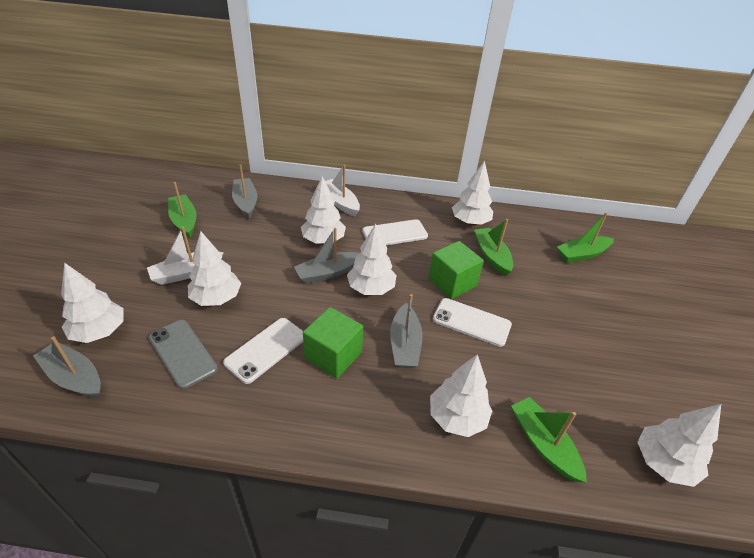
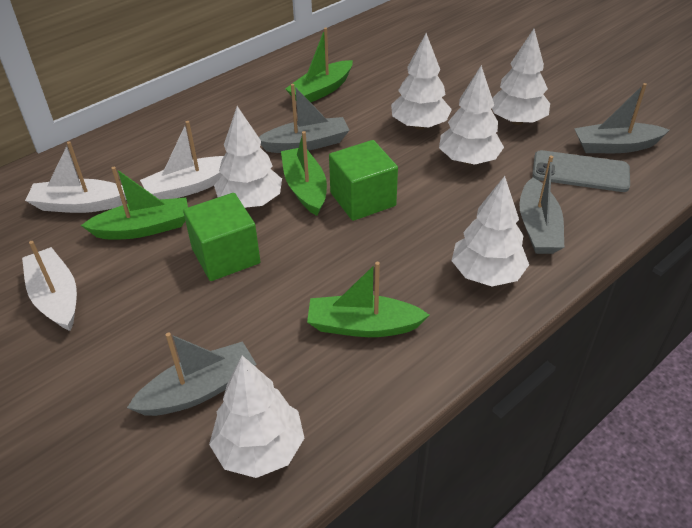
white boat: 2 -> 3
white phone: 3 -> 0
white tree: 7 -> 6

